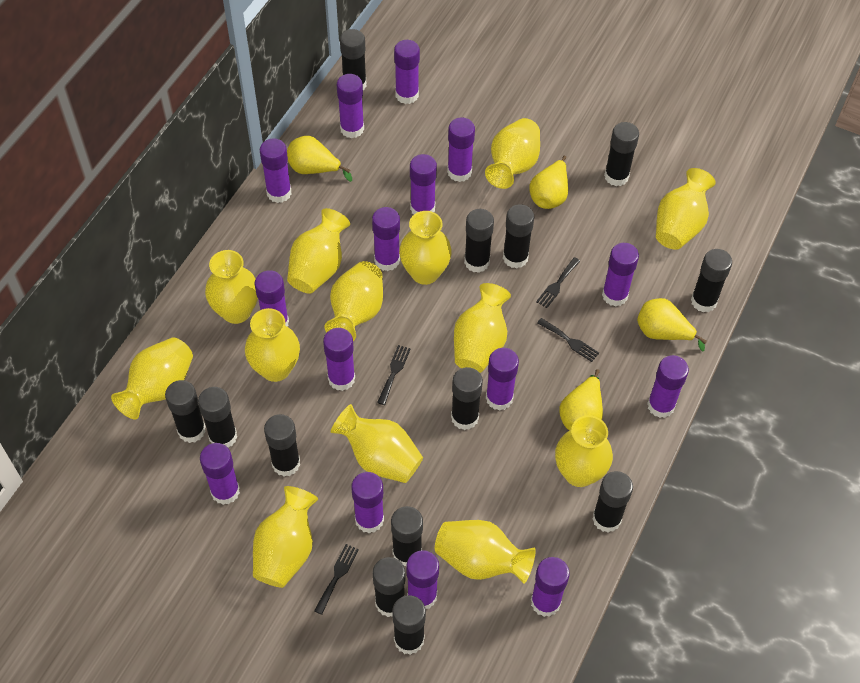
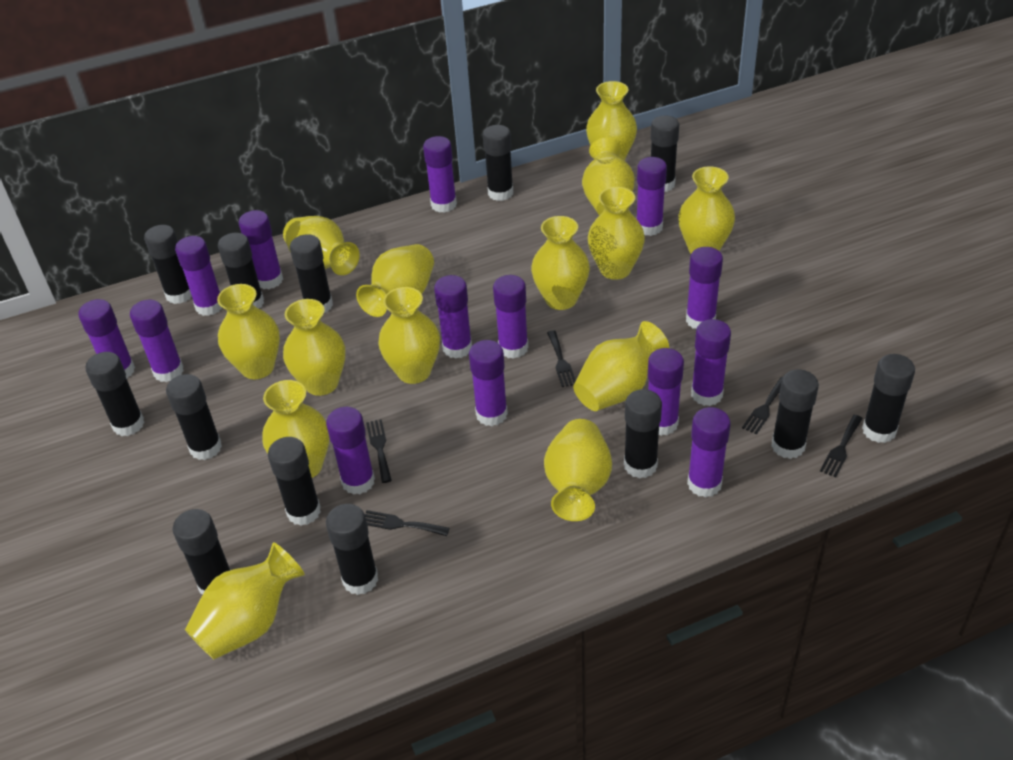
black fork: 4 -> 5
purple glue stick: 15 -> 14
yellow pear: 4 -> 0
yellow vase: 13 -> 14

